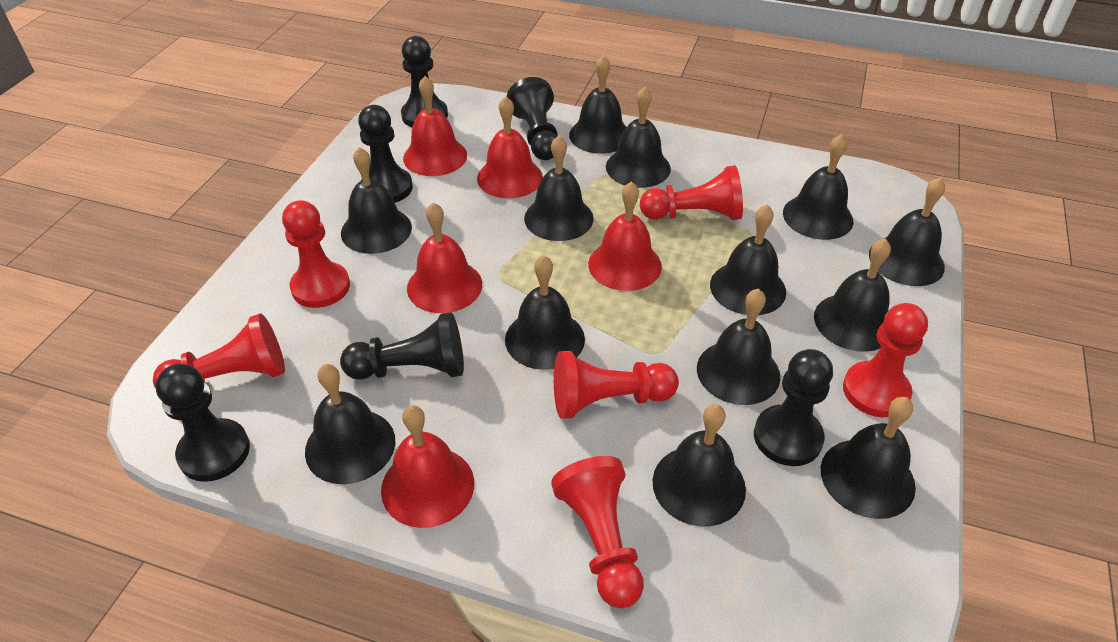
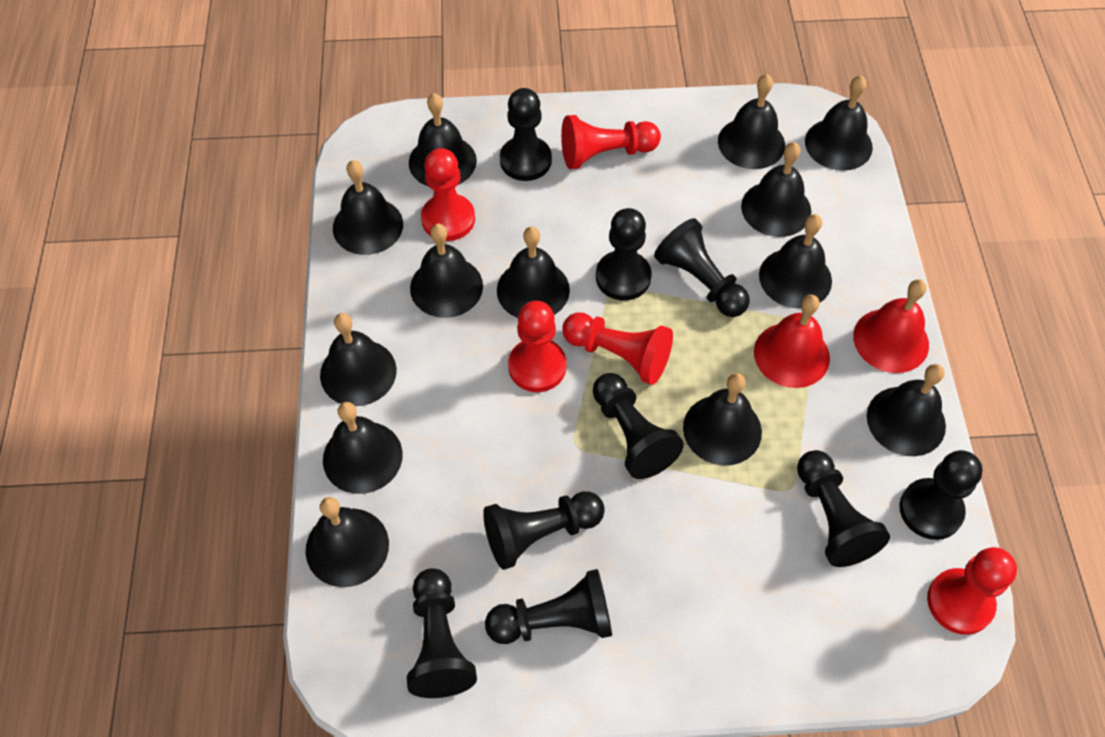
black pawn: 6 -> 9
red bell: 5 -> 2
red pawn: 6 -> 5

